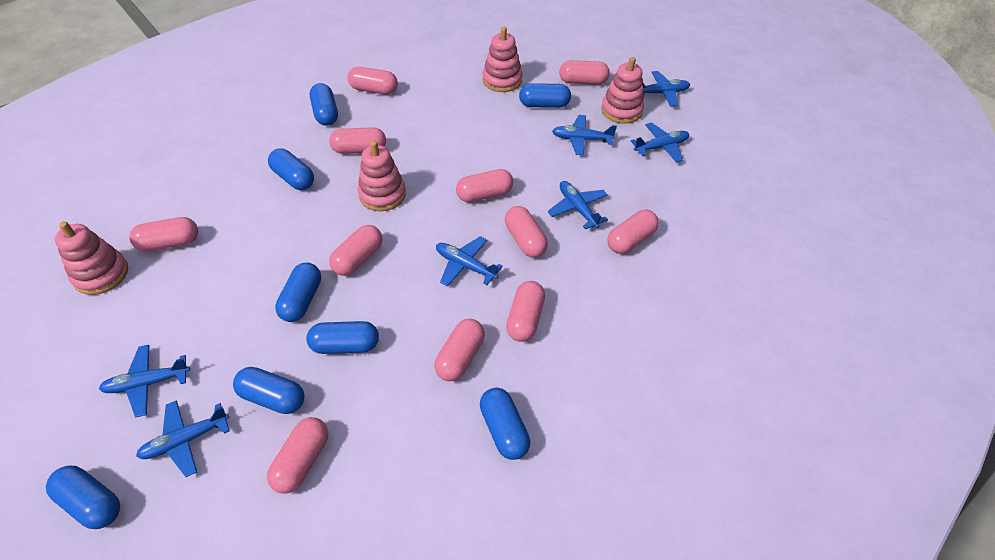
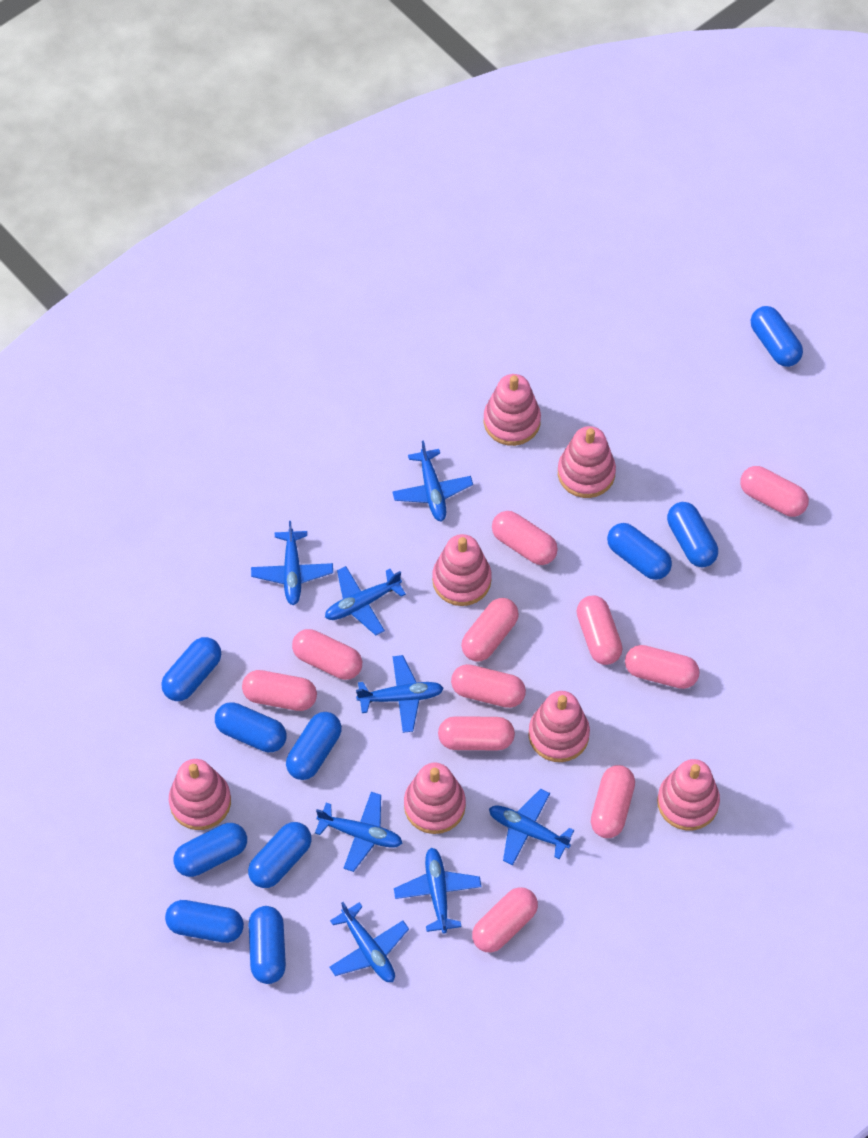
blue capsule: 8 -> 10
blue plane: 7 -> 8
pink stacking toy: 4 -> 7

